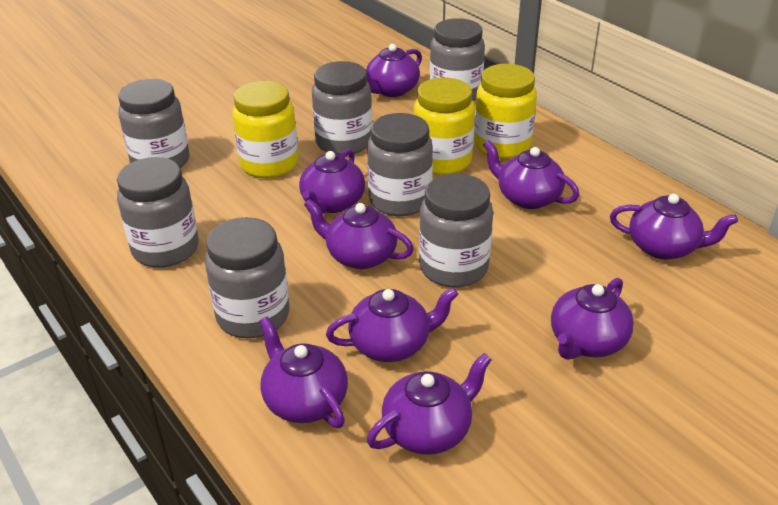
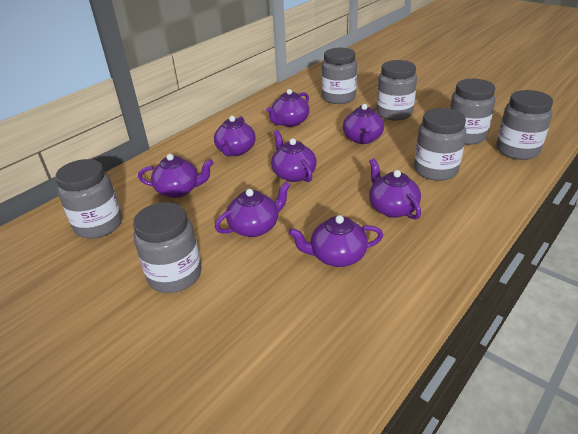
purple teapot: 9 -> 8
yellow jar: 3 -> 0

